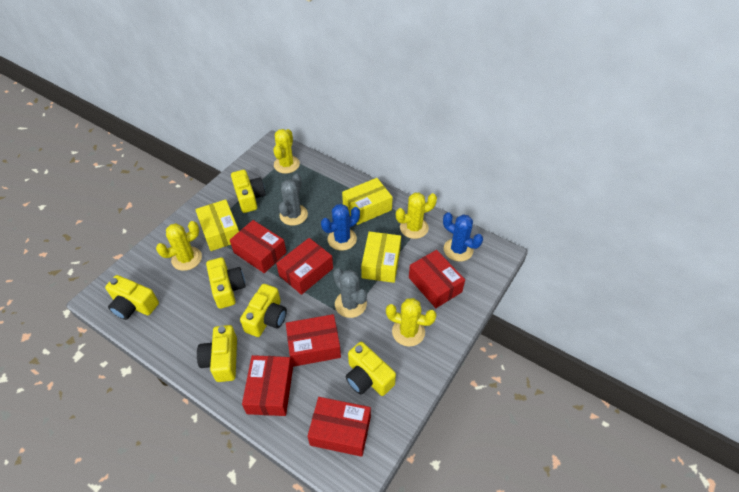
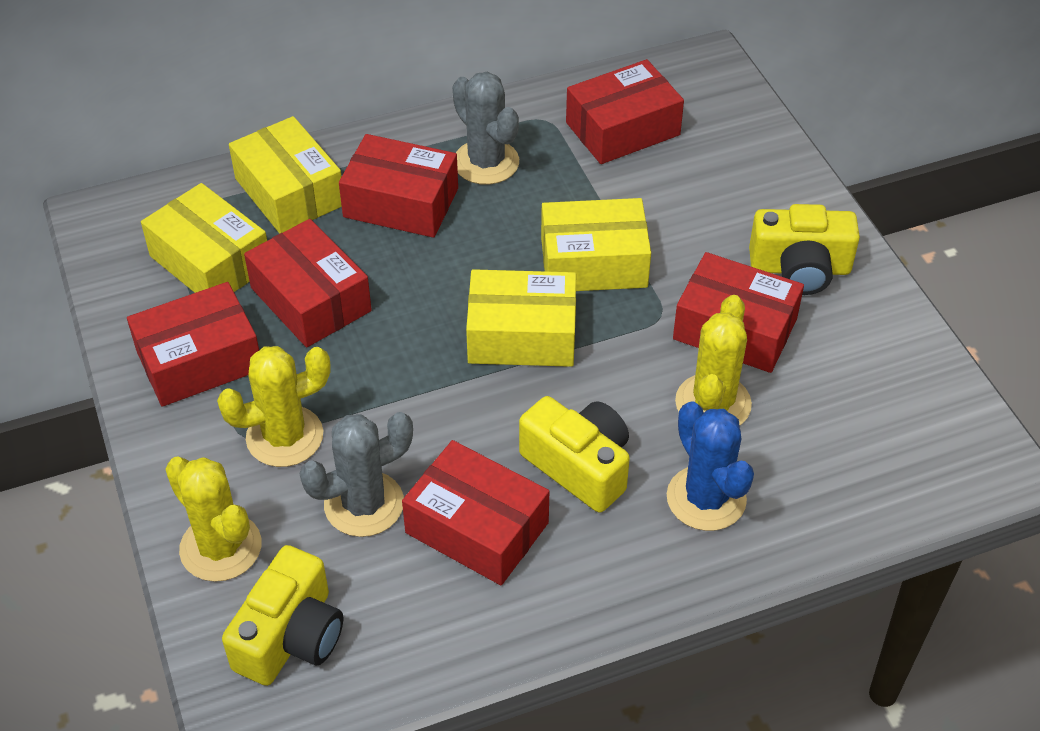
blue cactus: 2 -> 1
yellow box: 3 -> 4
yellow cactus: 4 -> 3
yellow camera: 6 -> 3

